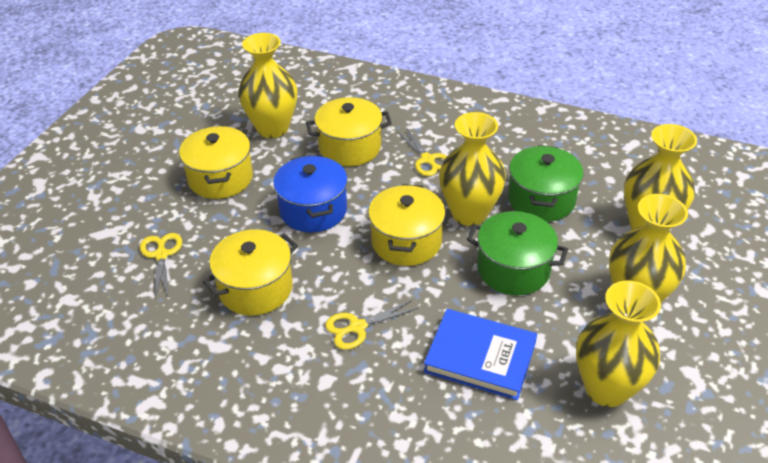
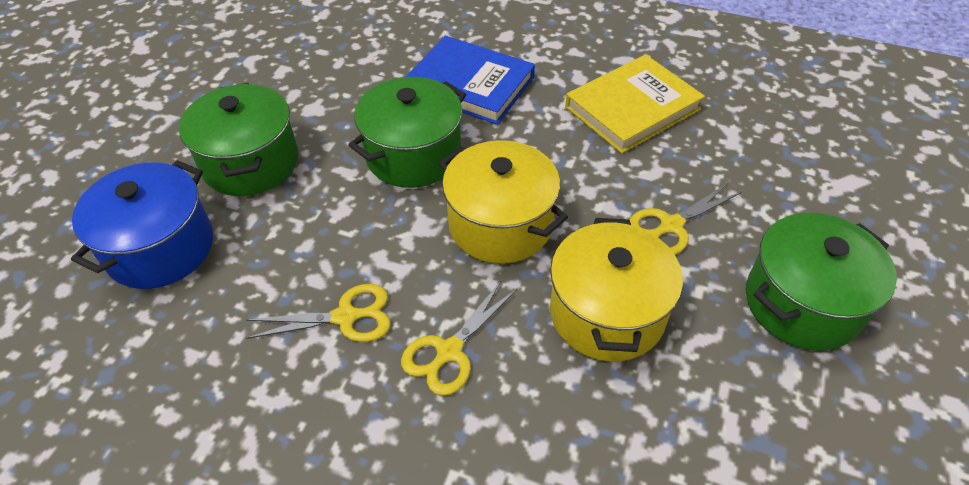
green pot: 2 -> 3
yellow book: 0 -> 1
yellow pot: 4 -> 2
yellow vase: 5 -> 0

